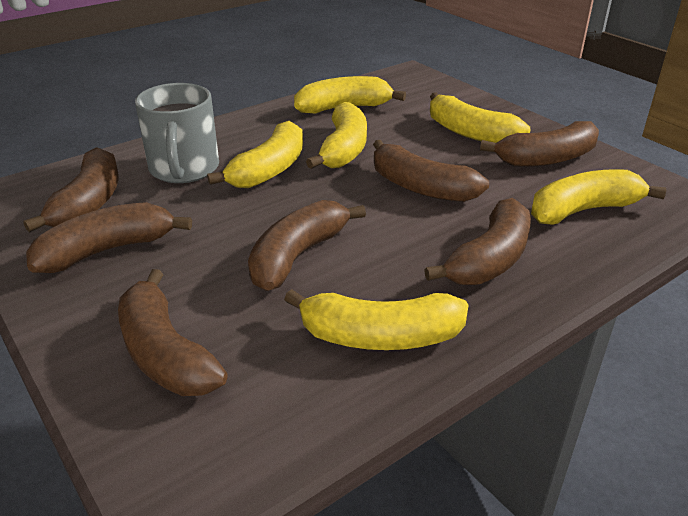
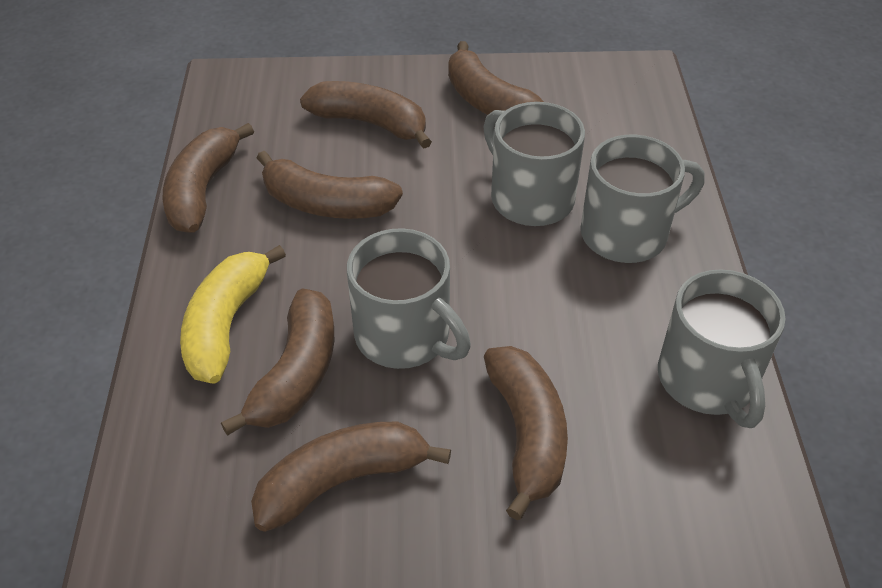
grey mug: 1 -> 4
yellow banana: 6 -> 1

